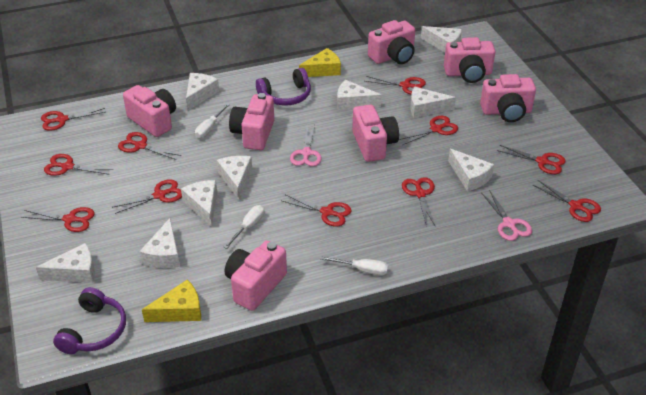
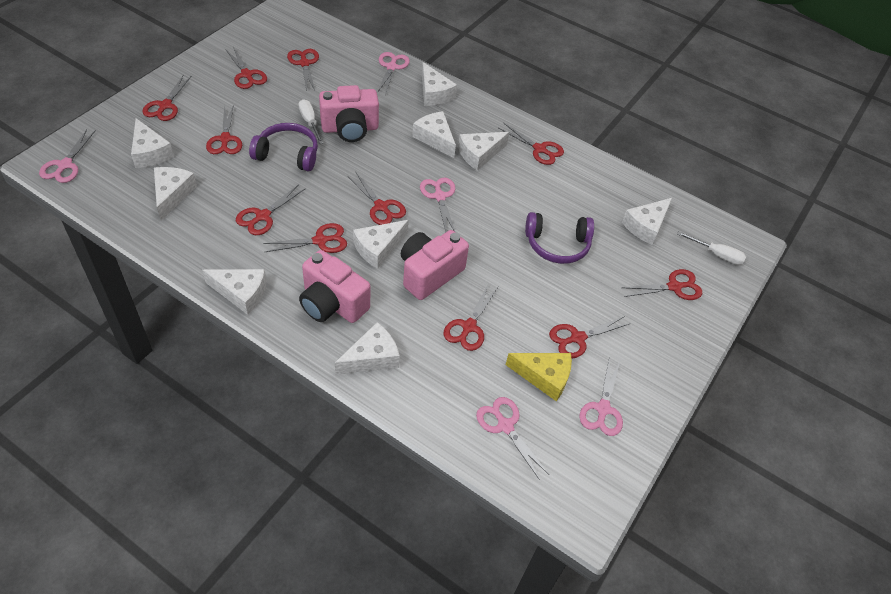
pink camera: 7 -> 3
pink scissors: 2 -> 5
white screwdriver: 3 -> 2
yellow cheese: 2 -> 1

